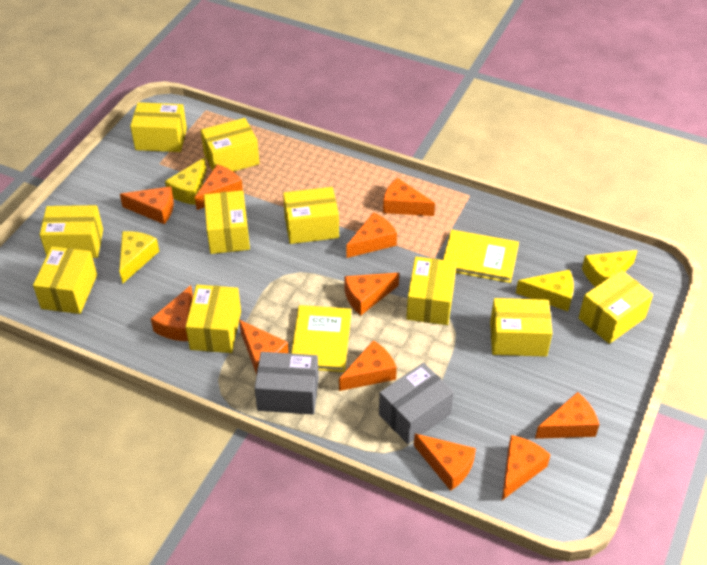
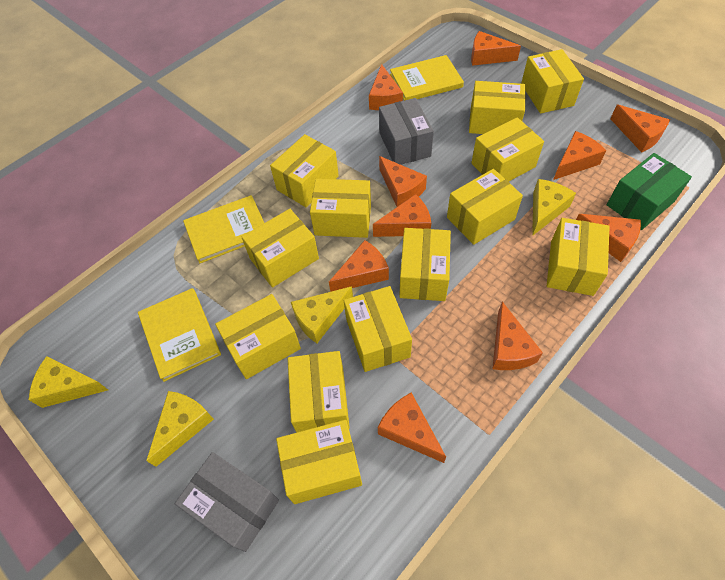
green box: 0 -> 1
orange cheese: 11 -> 10
yellow book: 2 -> 3
yellow box: 10 -> 13

